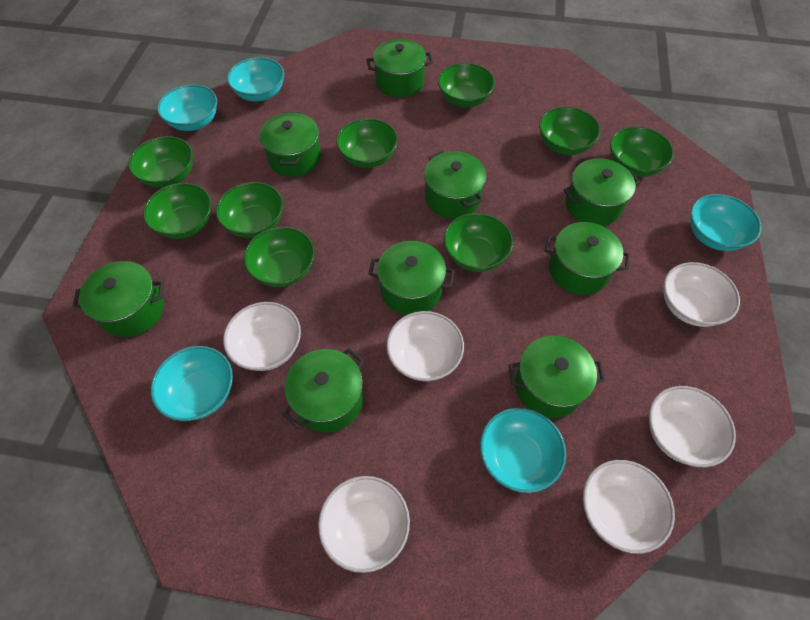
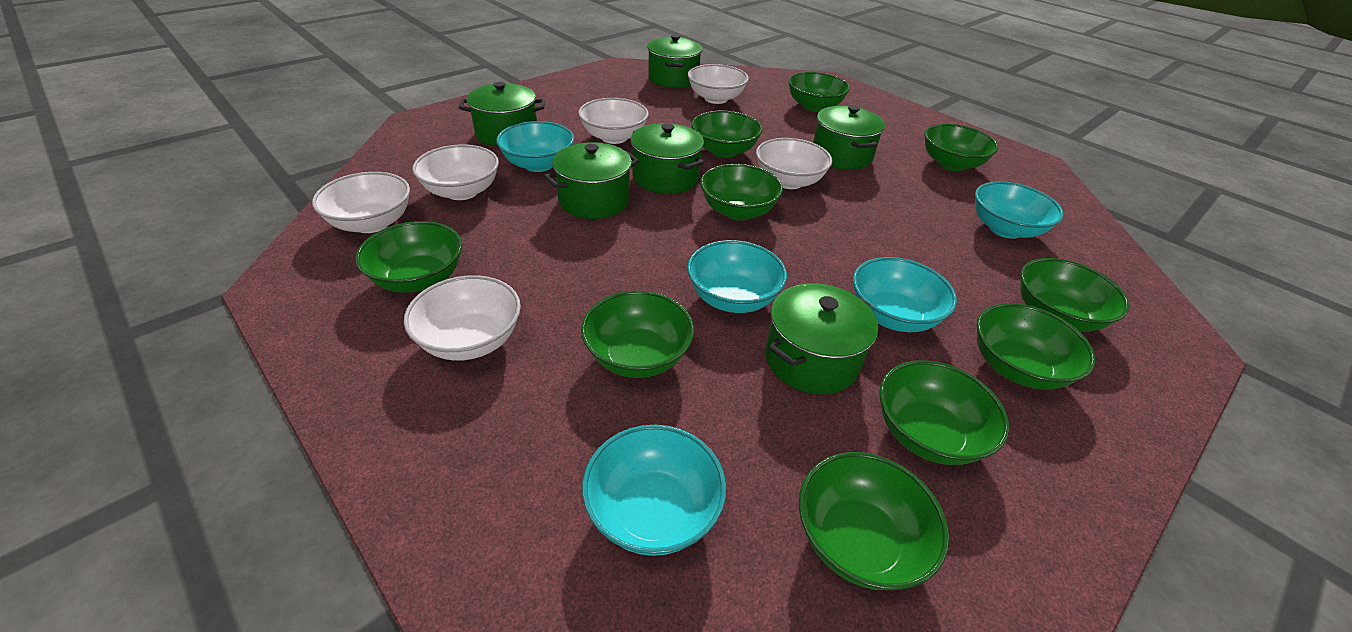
green bowl: 9 -> 10
green pot: 9 -> 6

